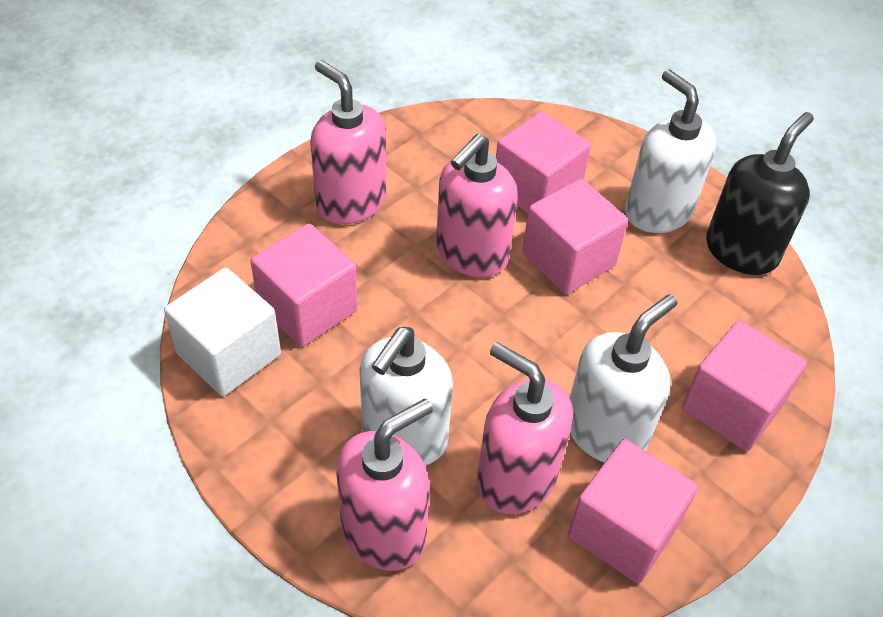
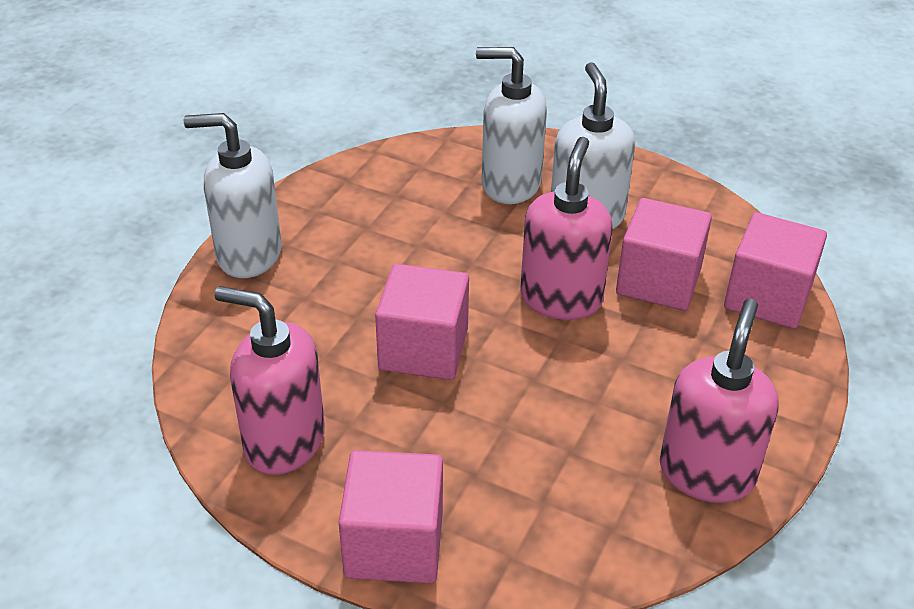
black soap dispenser: 1 -> 0
pink cube: 5 -> 4
pink soap dispenser: 4 -> 3
white cube: 1 -> 0

